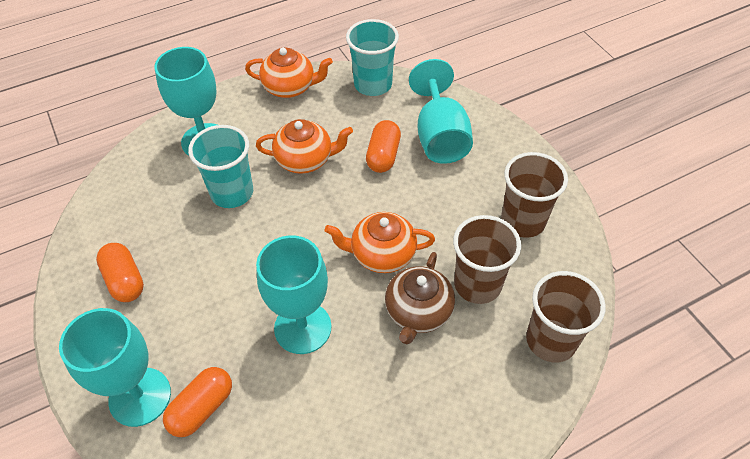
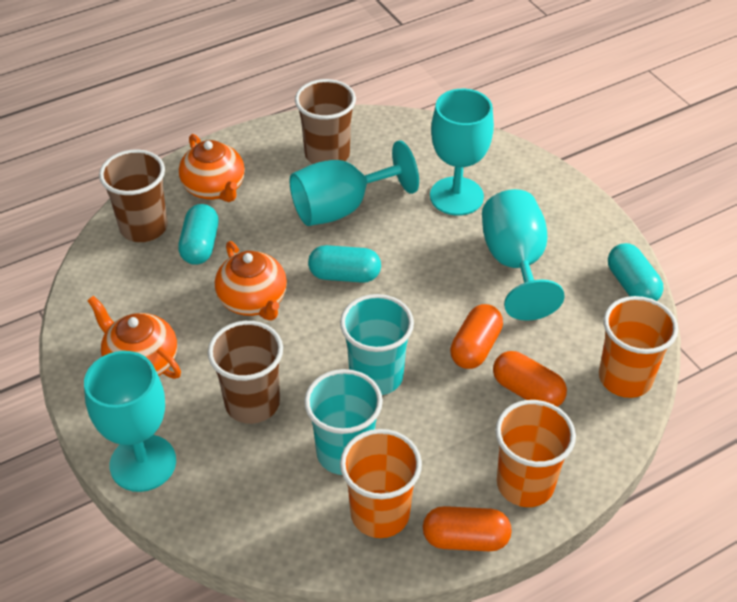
brown teapot: 1 -> 0
orange cup: 0 -> 3
turquoise capsule: 0 -> 3

